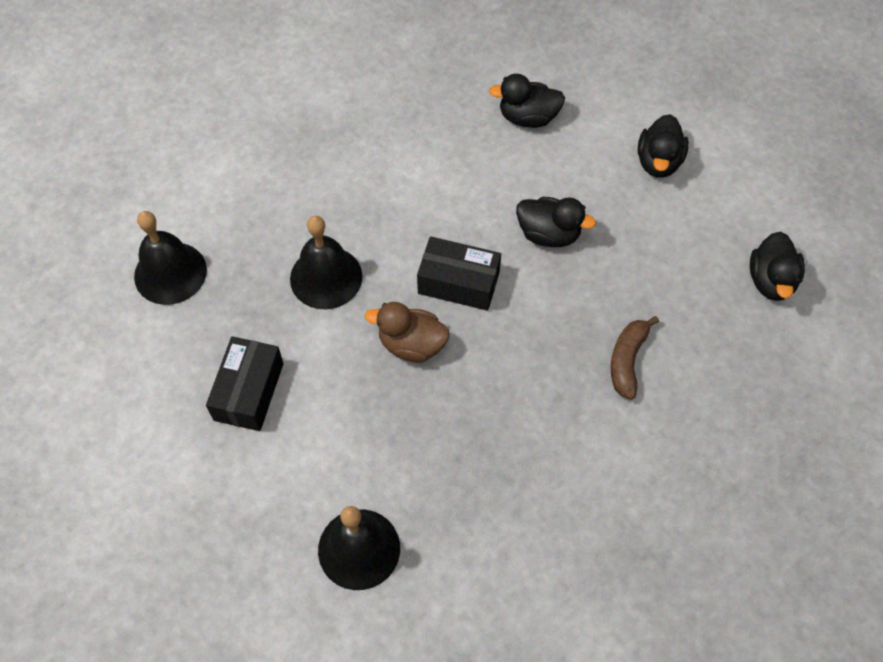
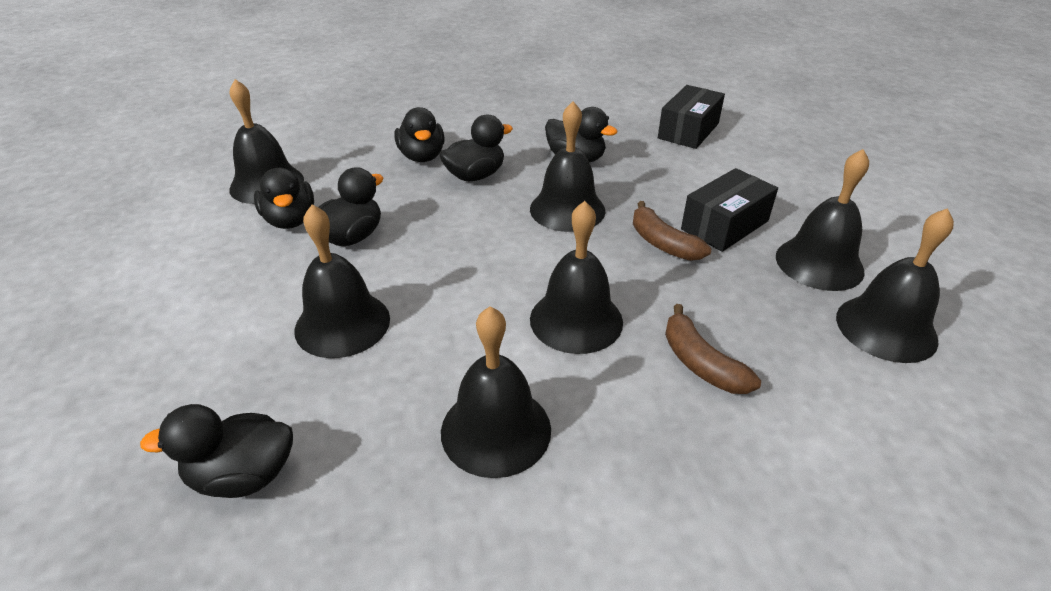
black bell: 3 -> 7
black duck: 4 -> 6
brown banana: 1 -> 2
brown duck: 1 -> 0

